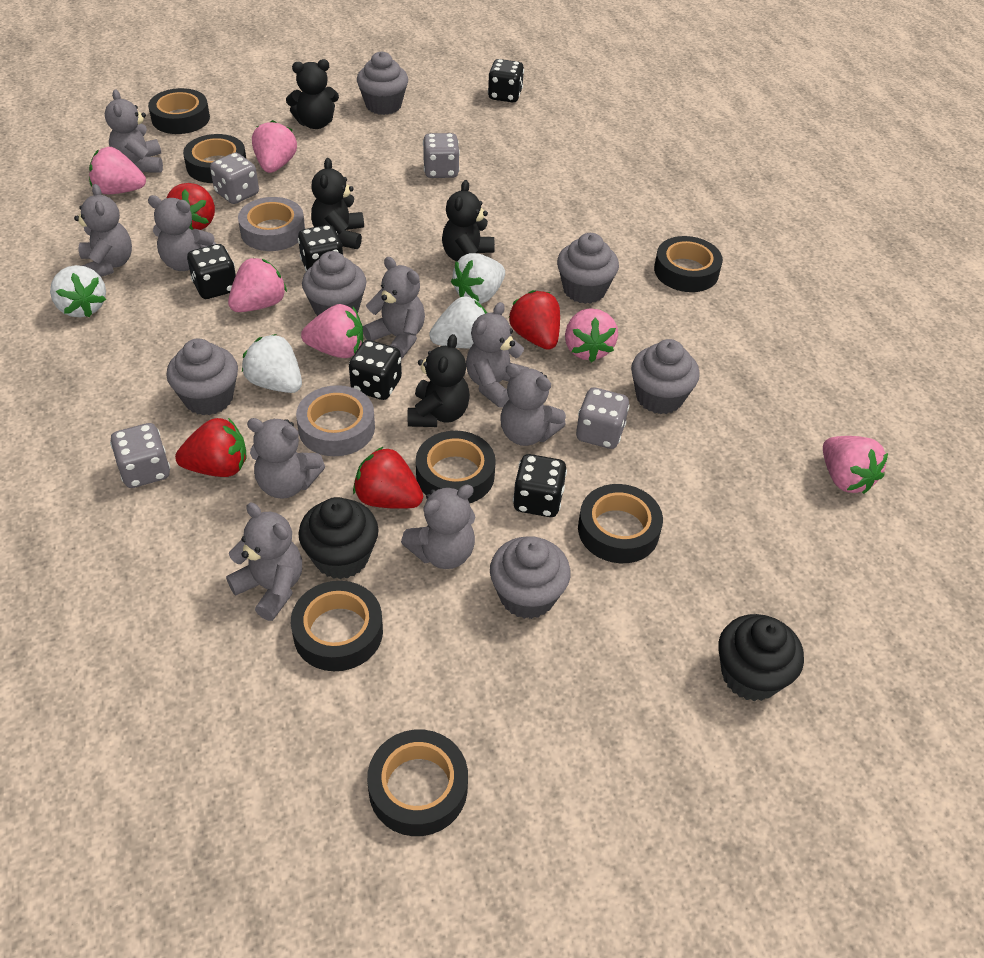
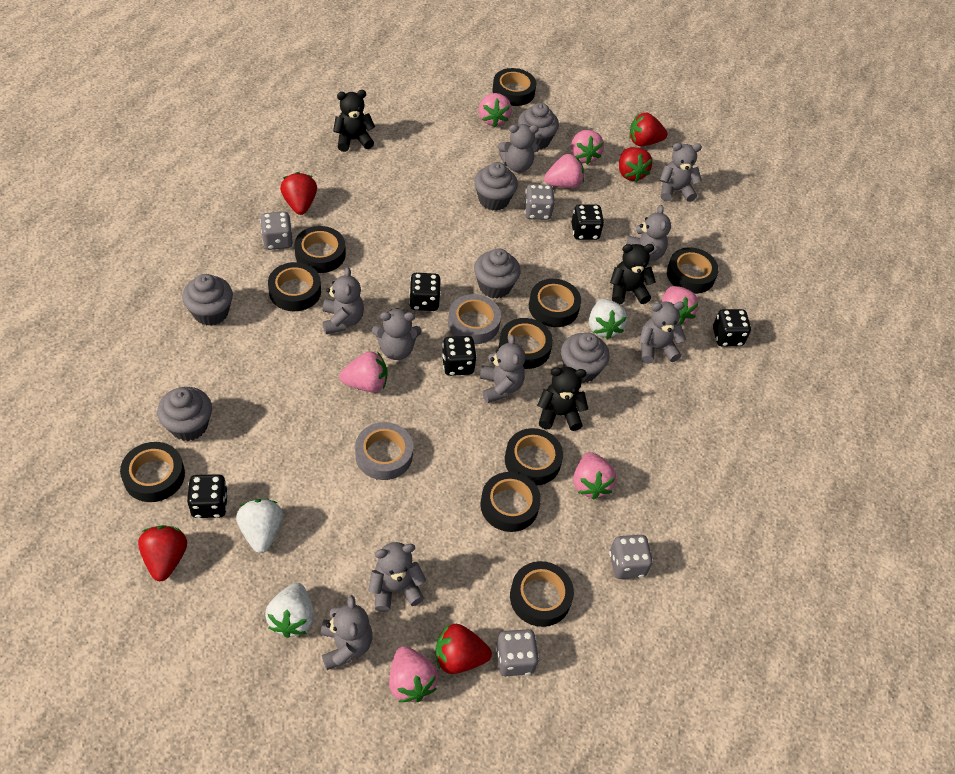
black cupcake: 2 -> 0
black tape: 7 -> 10
black teddy bear: 4 -> 3
pink strawberry: 6 -> 7
red strawberry: 4 -> 5
white strawberry: 4 -> 3

